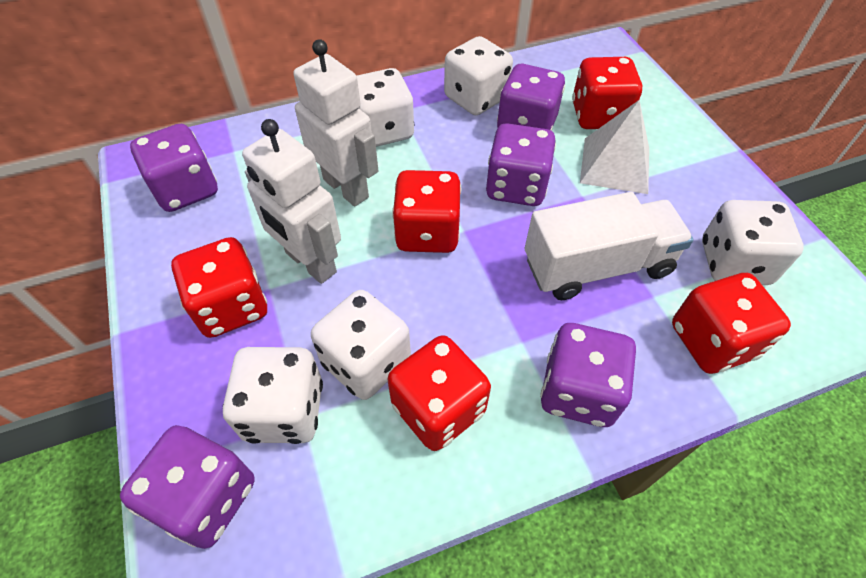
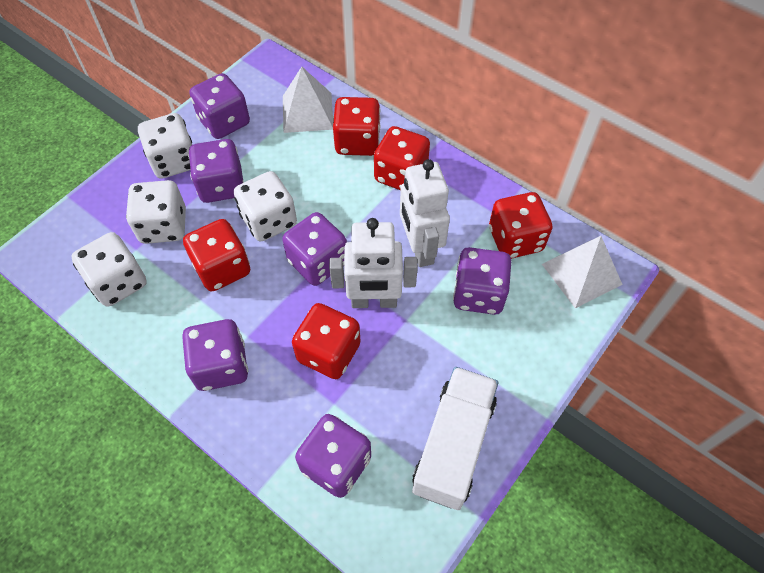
purple dice: 5 -> 6
white dice: 5 -> 4
white pyramid: 1 -> 2

